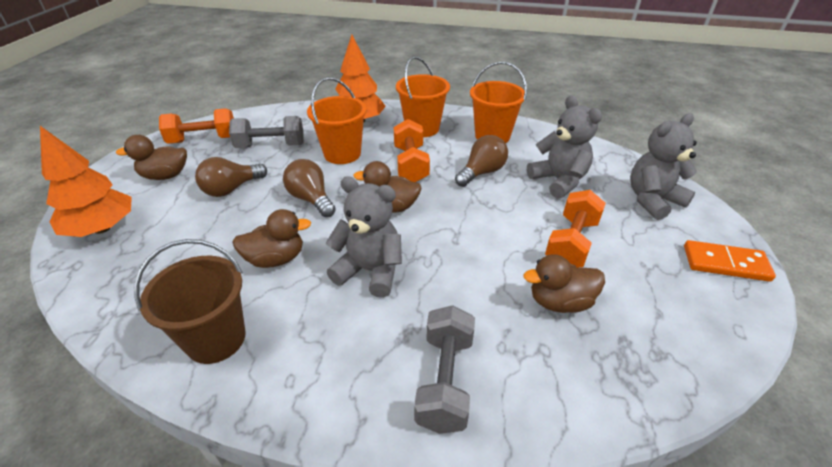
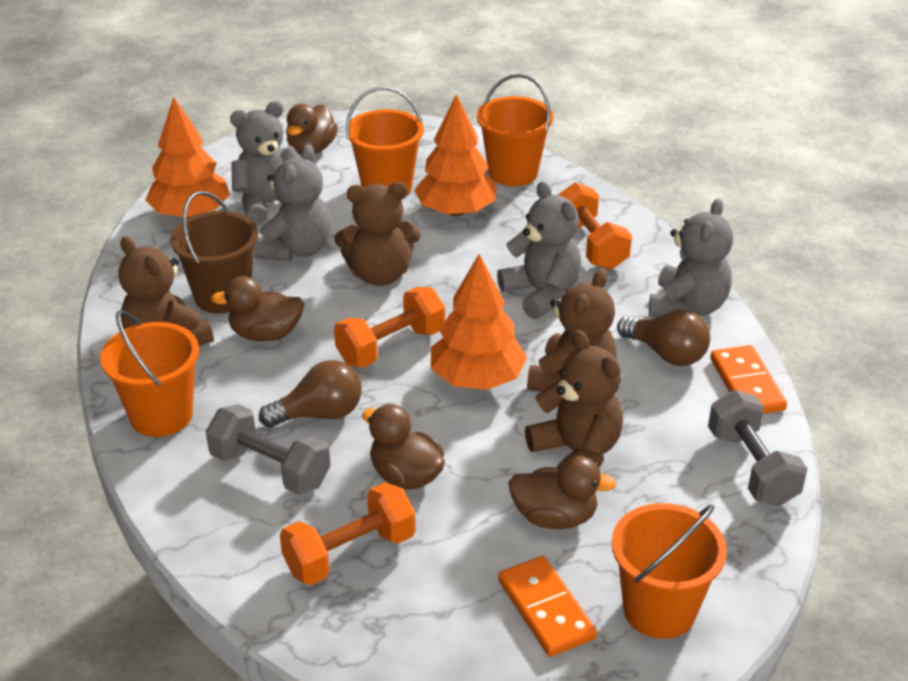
brown light bulb: 3 -> 2
brown teddy bear: 0 -> 4
grey teddy bear: 3 -> 4
orange bucket: 3 -> 4
orange domino: 1 -> 2
orange tree: 2 -> 3

